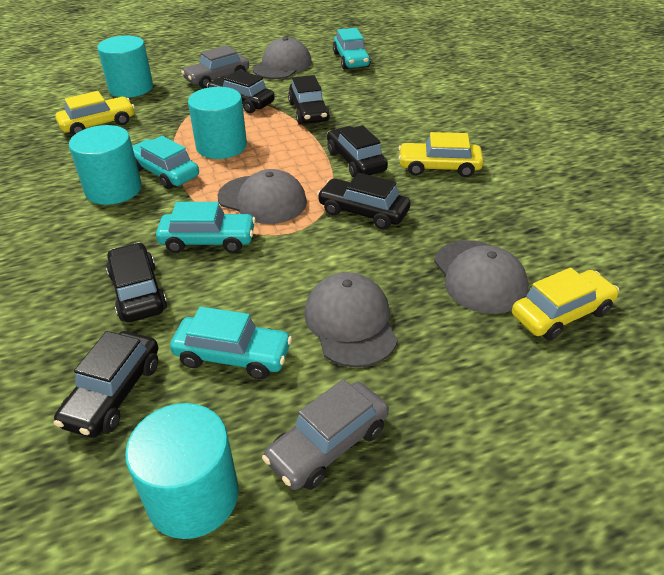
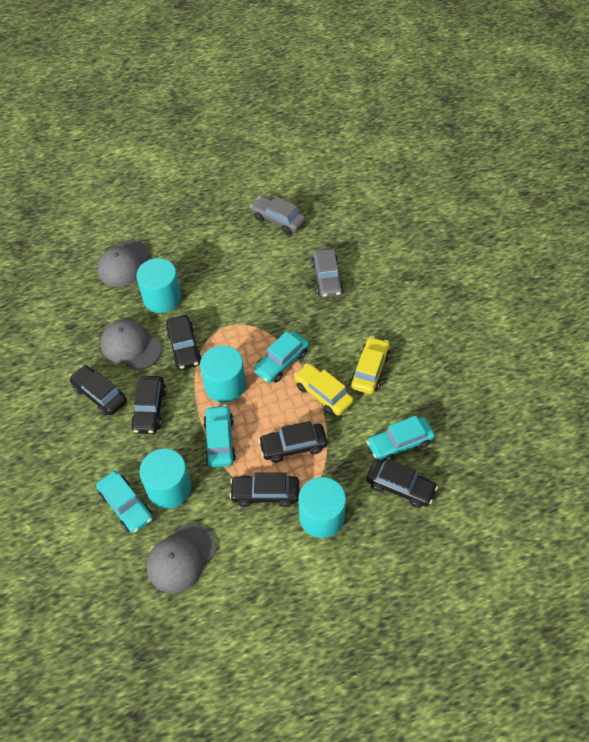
grey cap: 4 -> 3
yellow car: 3 -> 2

